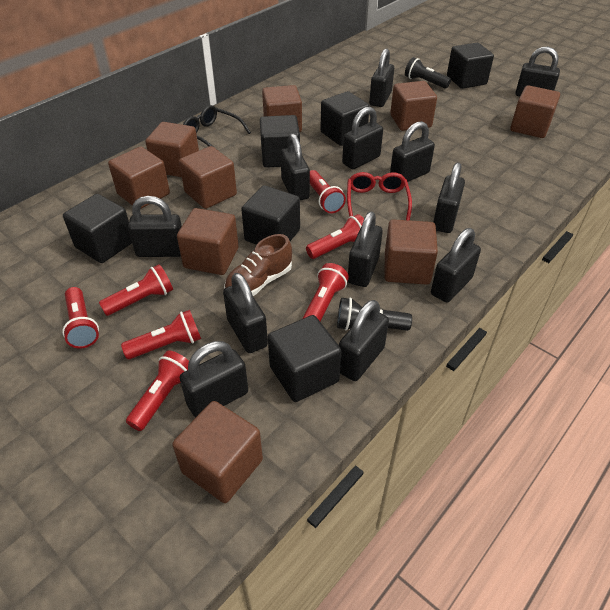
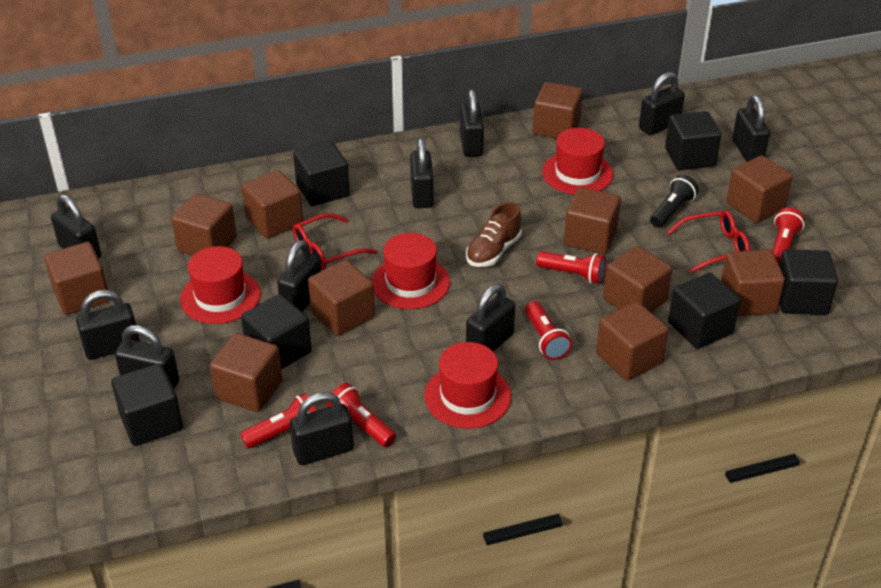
black flashlight: 2 -> 1
black glasses: 1 -> 0
black padlock: 12 -> 10
brown cube: 9 -> 11
red flashlight: 7 -> 5
red glasses: 1 -> 2
red hat: 0 -> 4

